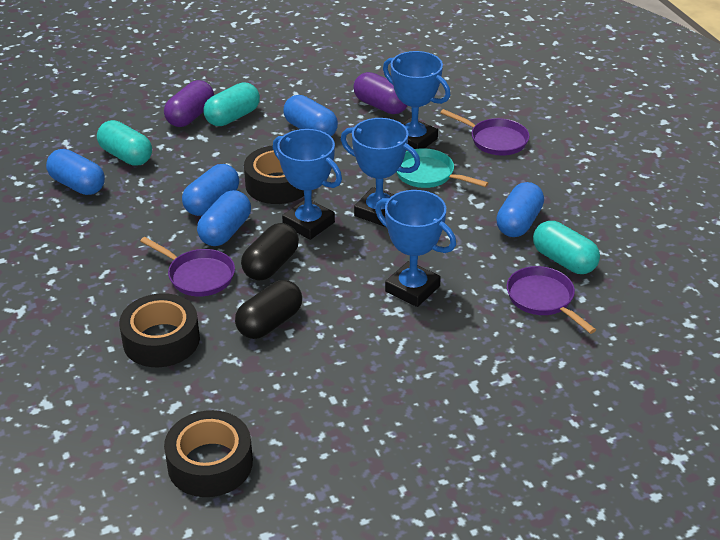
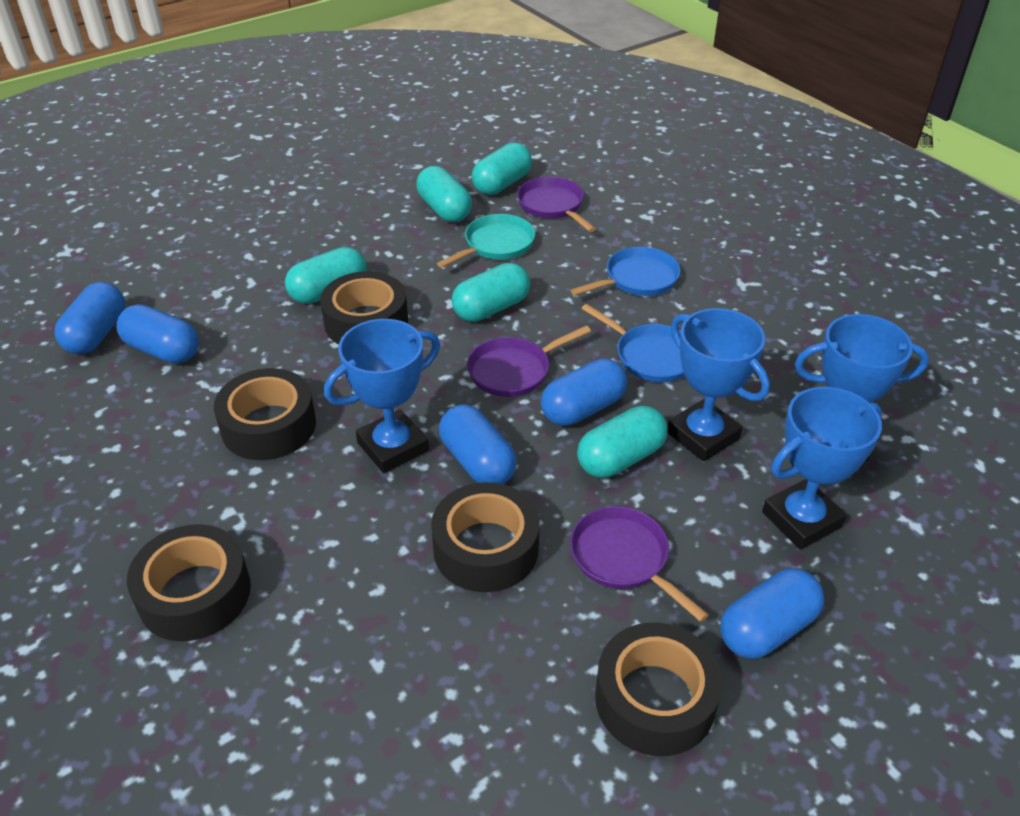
black capsule: 2 -> 0
black tape: 3 -> 5
blue pan: 0 -> 2
purple capsule: 2 -> 0
turquoise capsule: 3 -> 5

